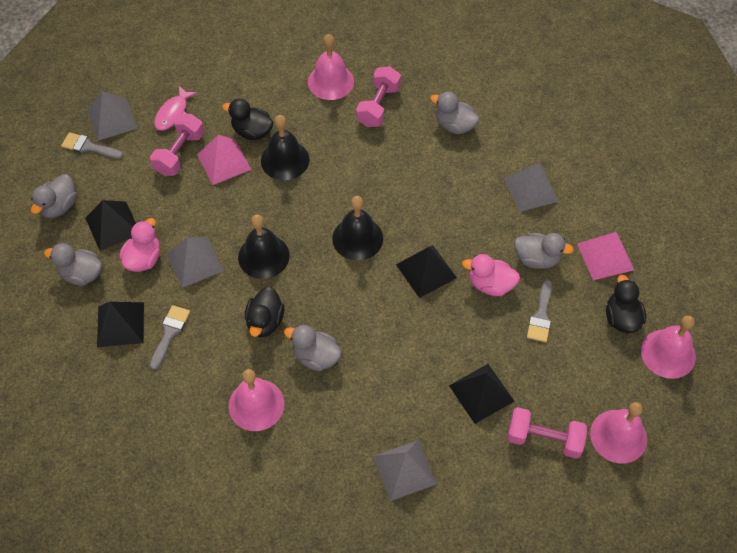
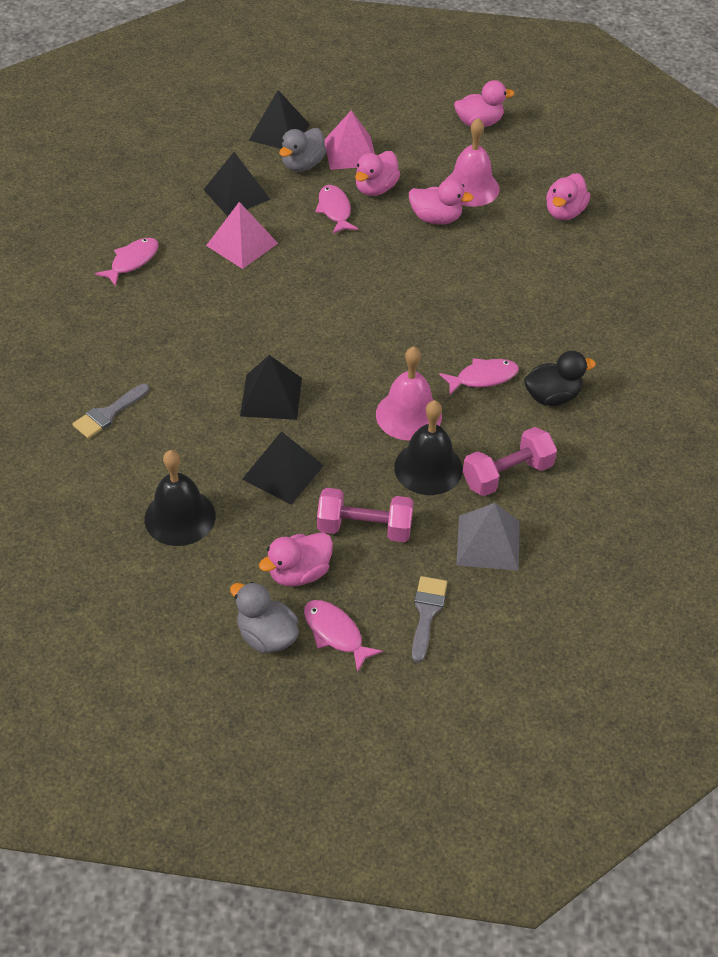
black bell: 3 -> 2
black duck: 3 -> 1
grey brush: 3 -> 2
grey duck: 5 -> 2
grey pyramid: 4 -> 1
pink bell: 4 -> 2
pink duck: 2 -> 5
pink dumbbell: 3 -> 2
pink fish: 1 -> 4

